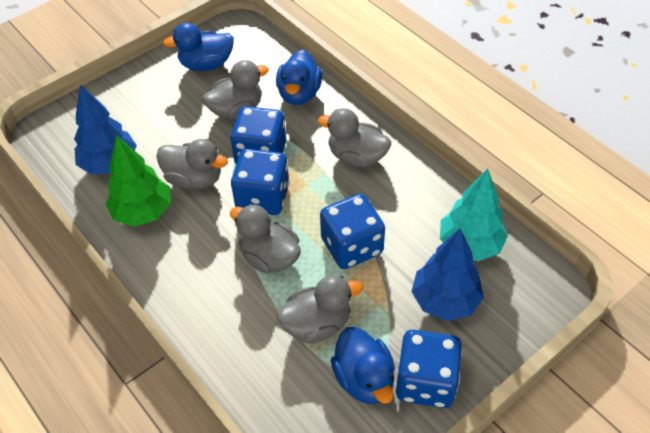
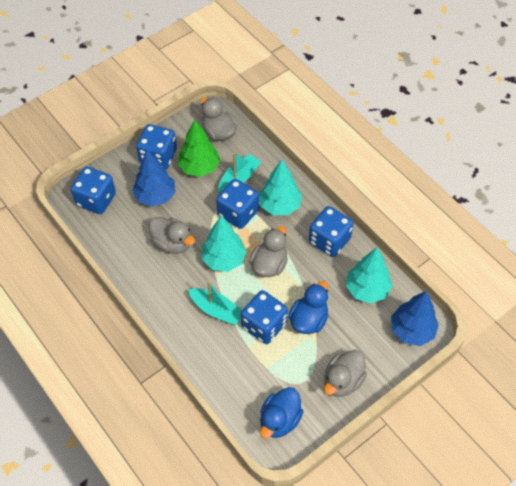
blue dice: 4 -> 5
blue duck: 3 -> 2
grey duck: 5 -> 4
turquoise boat: 0 -> 2
turquoise tree: 1 -> 3

